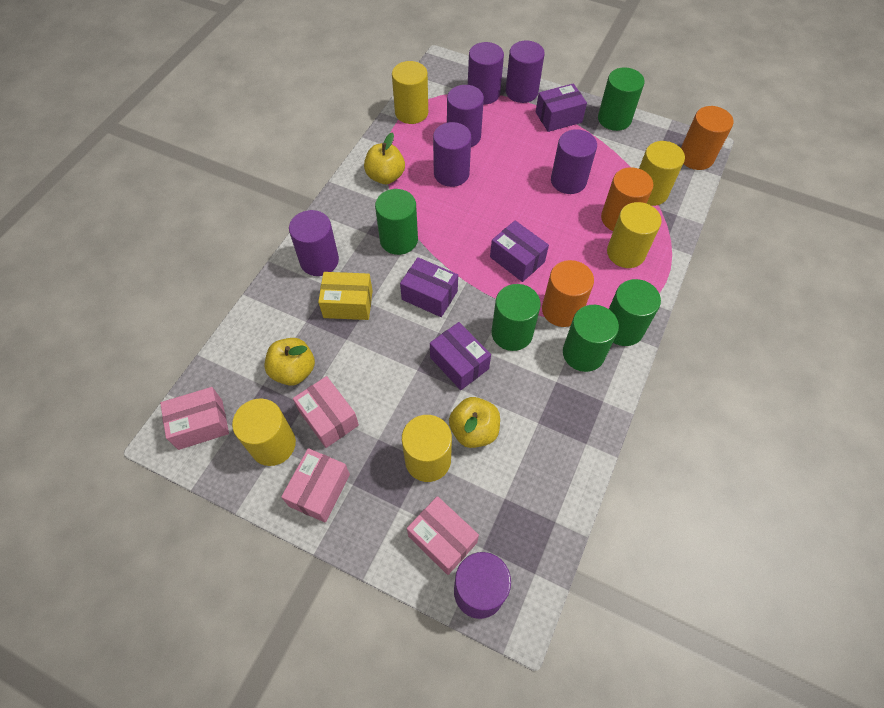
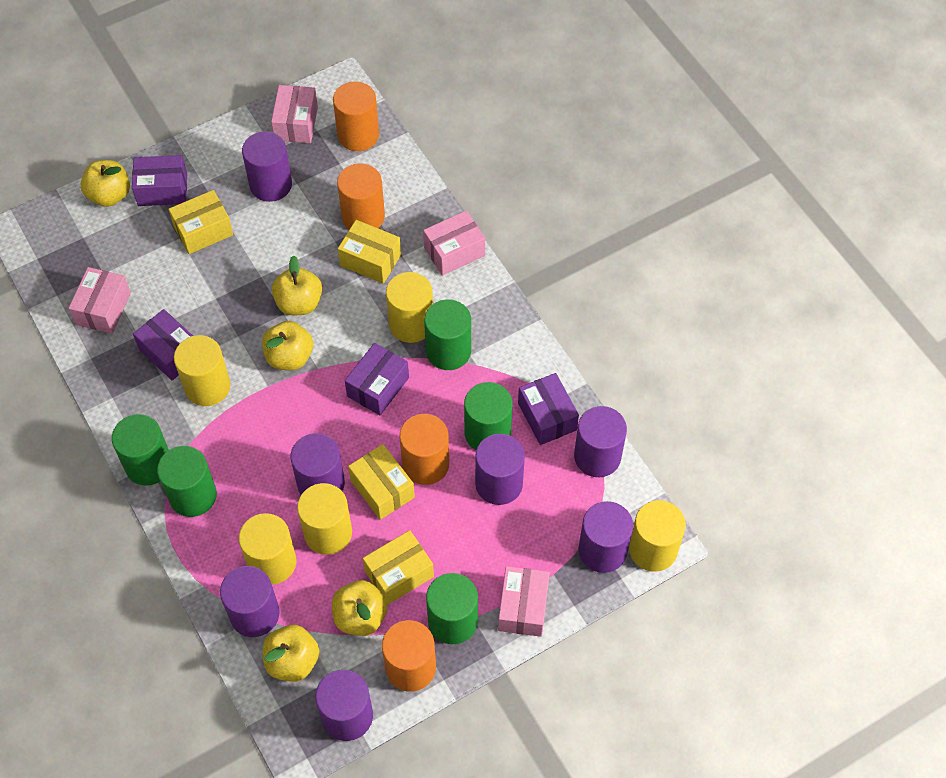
orange cylinder: 3 -> 4
yellow apple: 3 -> 5
yellow box: 1 -> 4

